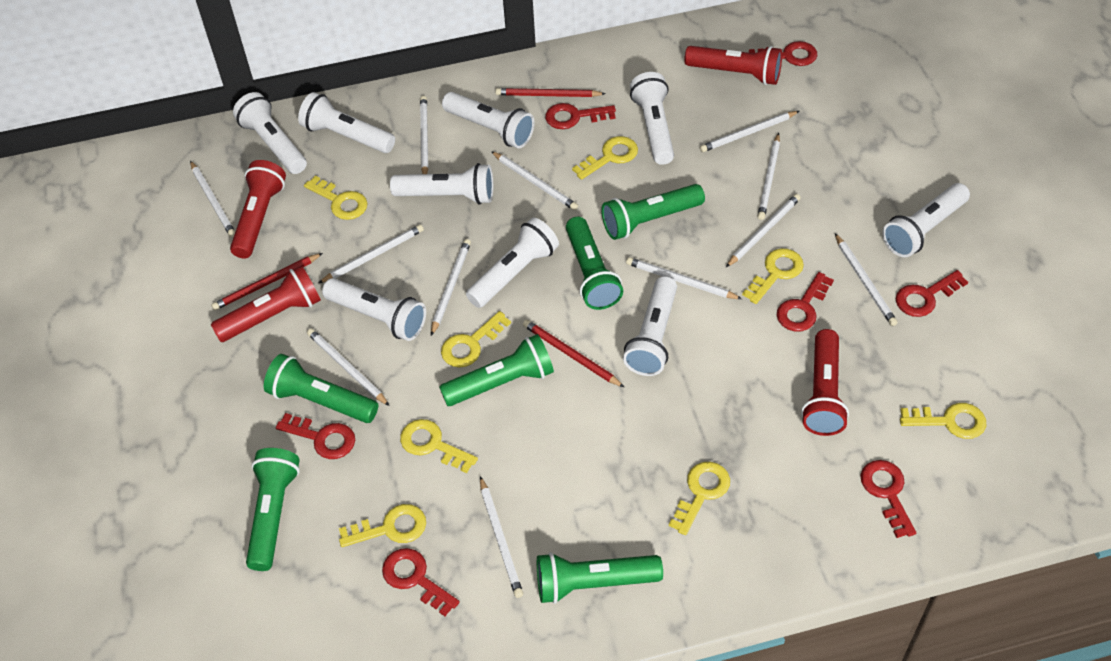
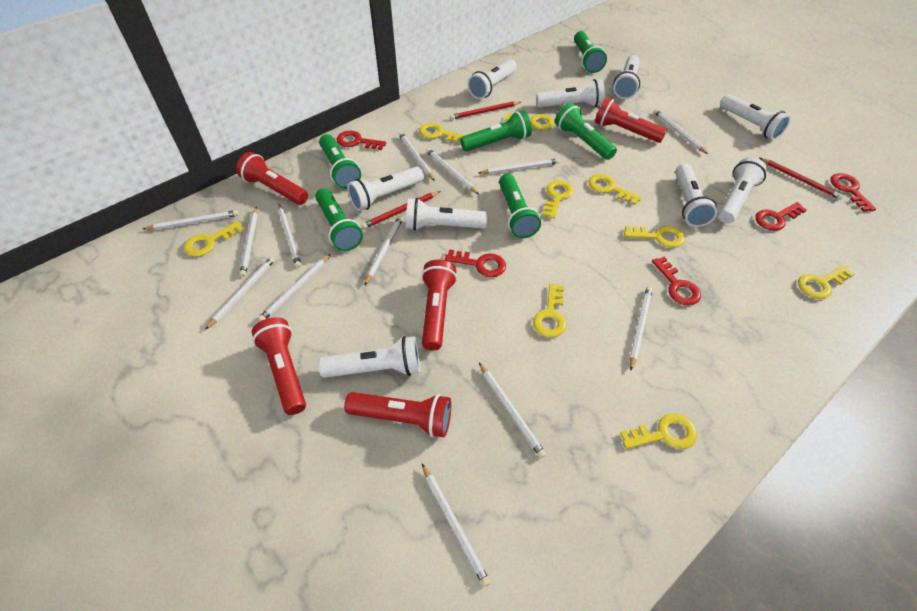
red flashlight: 4 -> 5
red key: 7 -> 5
white pencil: 12 -> 13
yellow key: 8 -> 9

